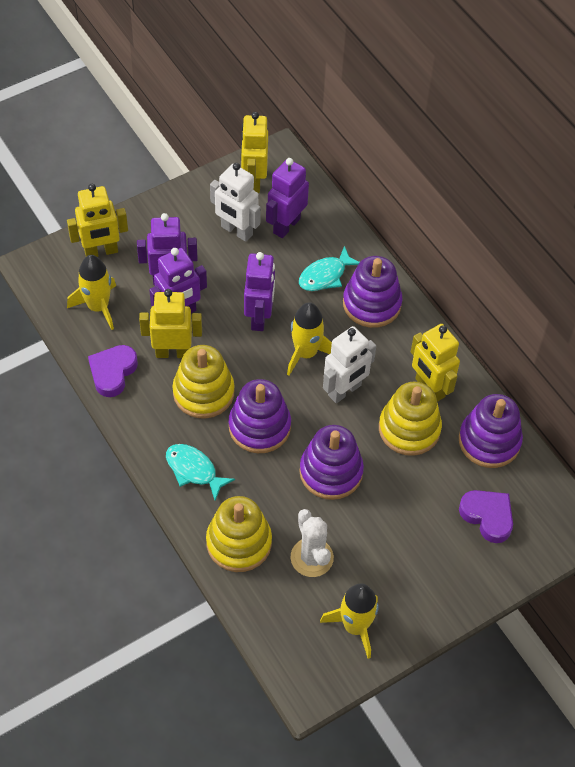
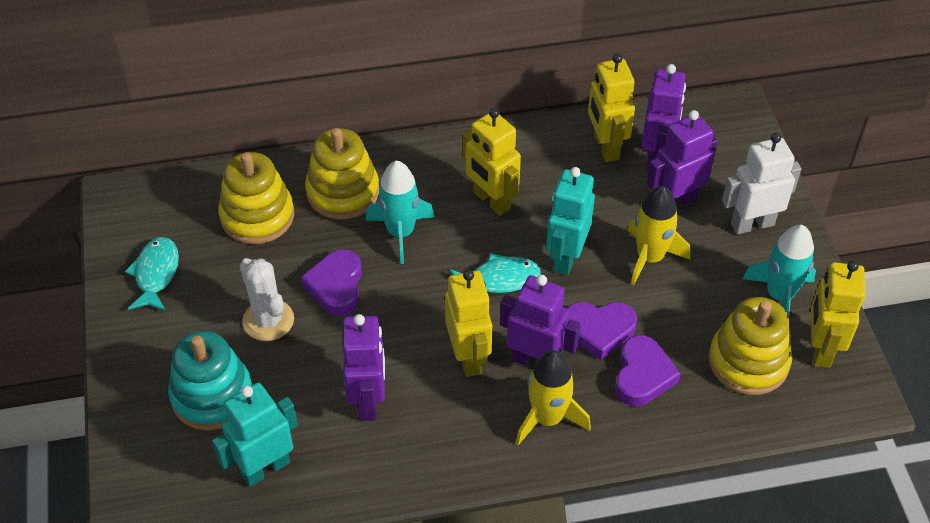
purple heart: 2 -> 3
purple stacking toy: 4 -> 0
turquoise robot: 0 -> 2
turquoise rocket: 0 -> 2
turquoise stacking toy: 0 -> 1
white robot: 2 -> 1
yellow rocket: 3 -> 2

